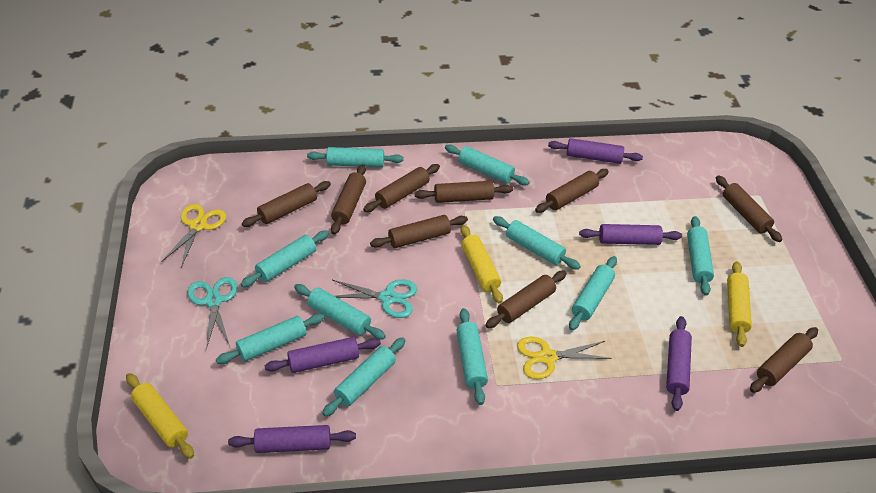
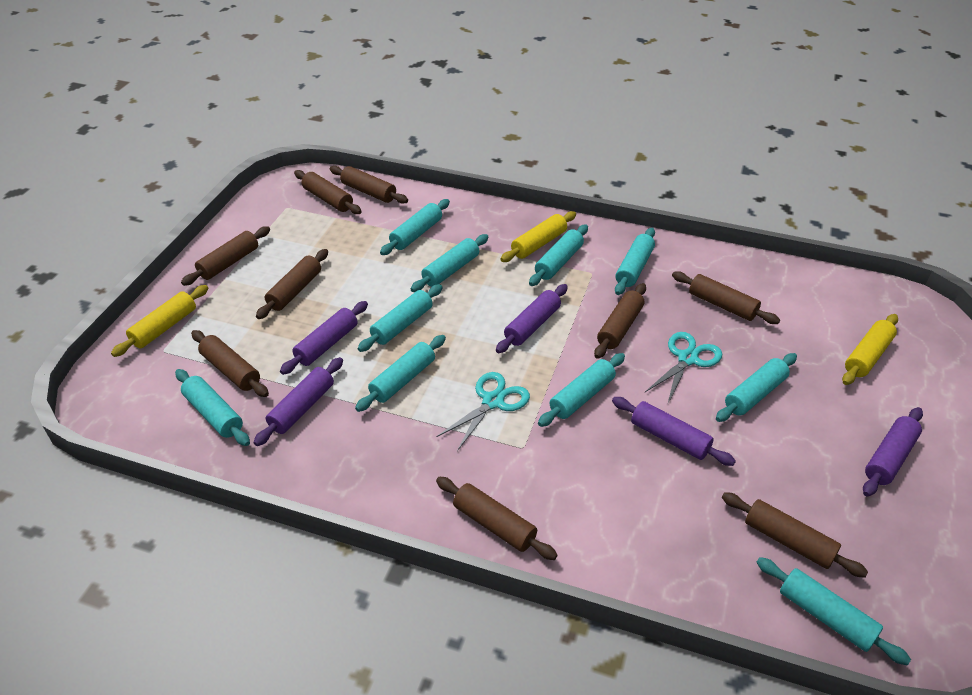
yellow scissors: 2 -> 0

